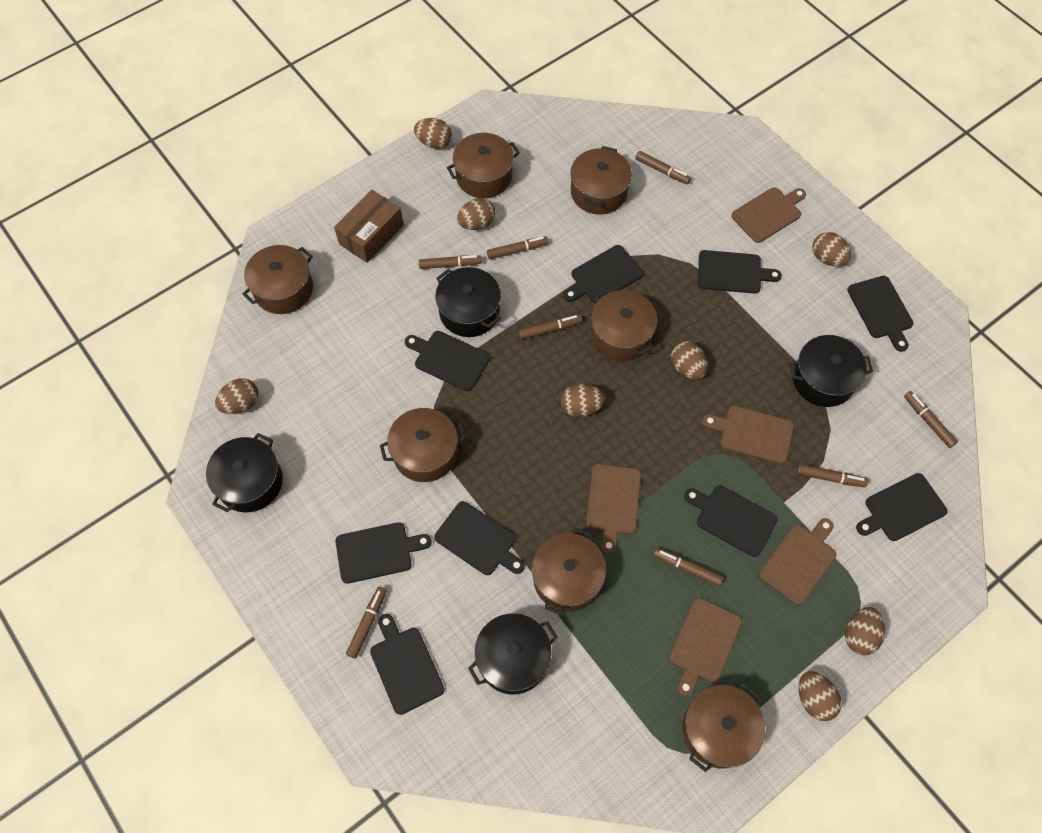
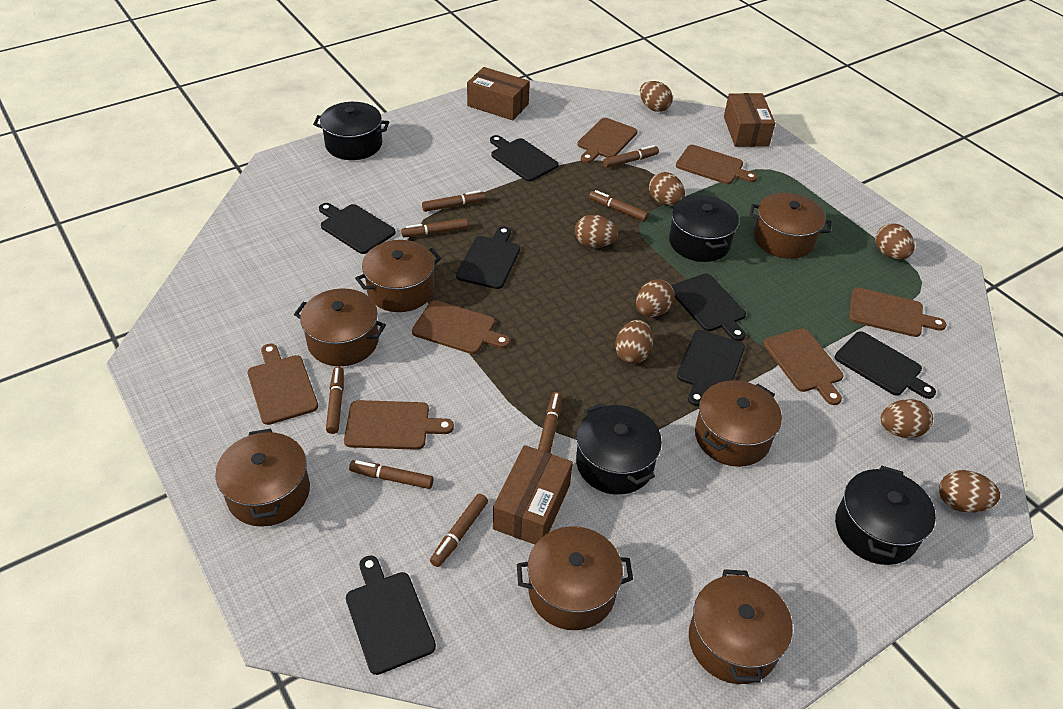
black cutting board: 9 -> 7
brown box: 1 -> 3
brown cutting board: 5 -> 7

